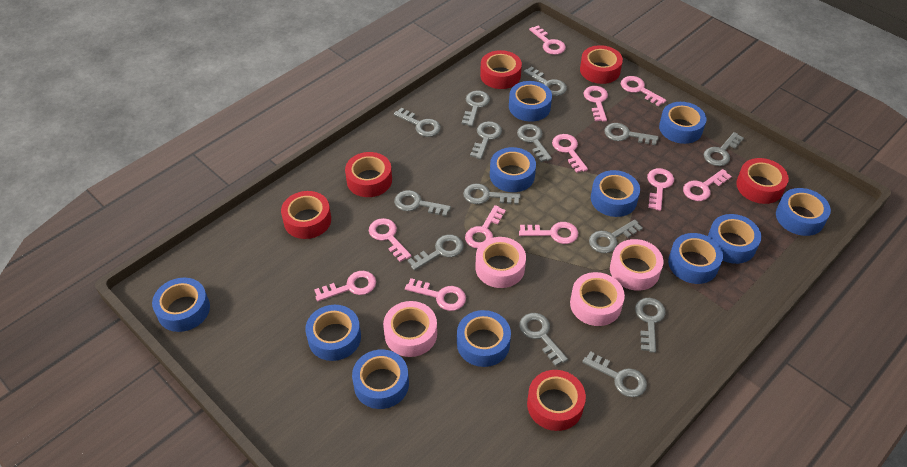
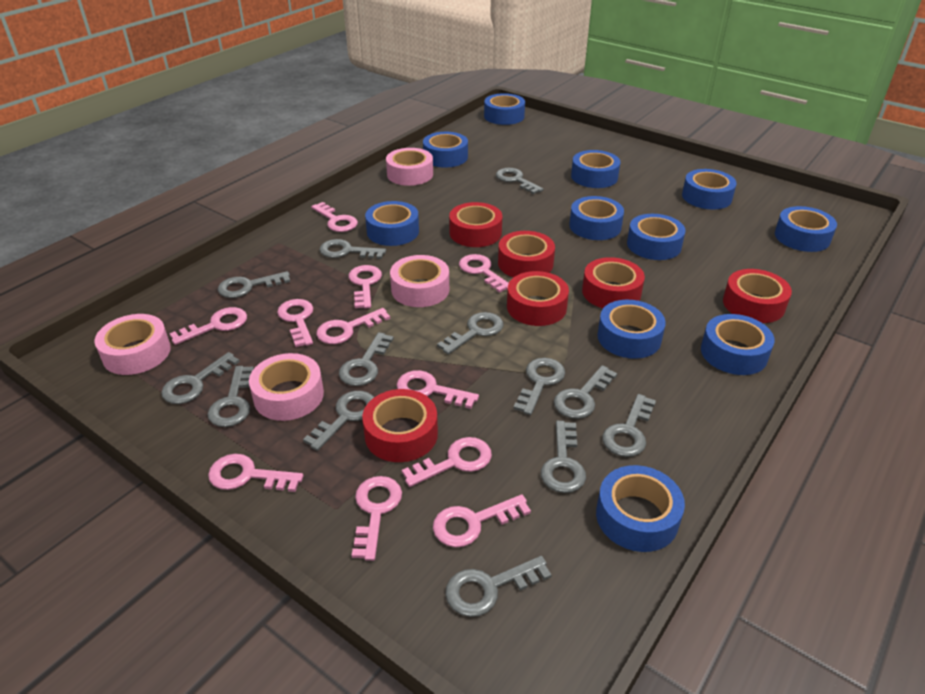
grey key: 14 -> 13

